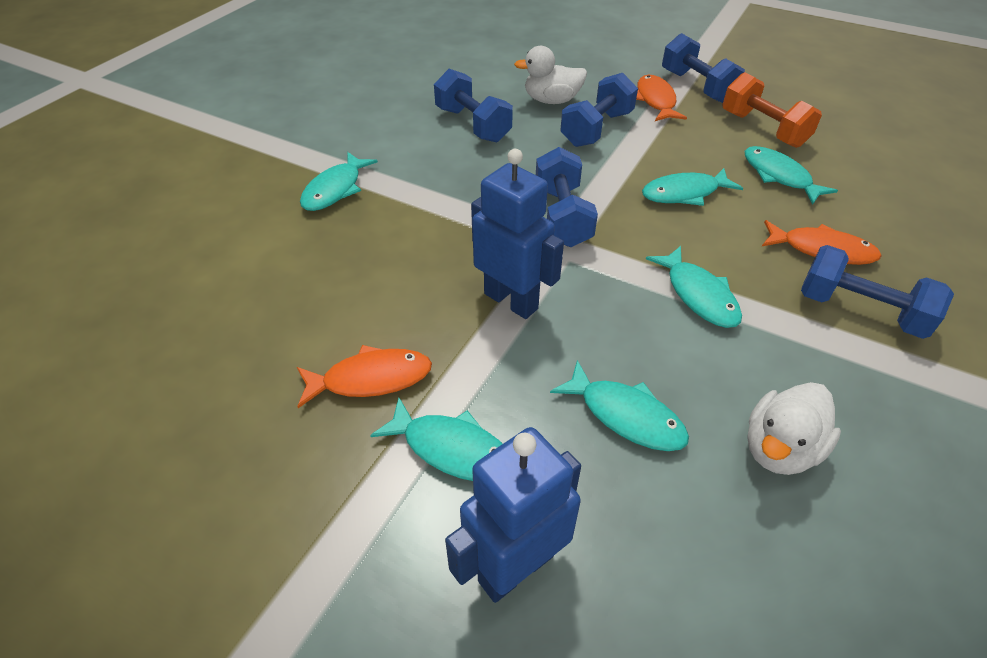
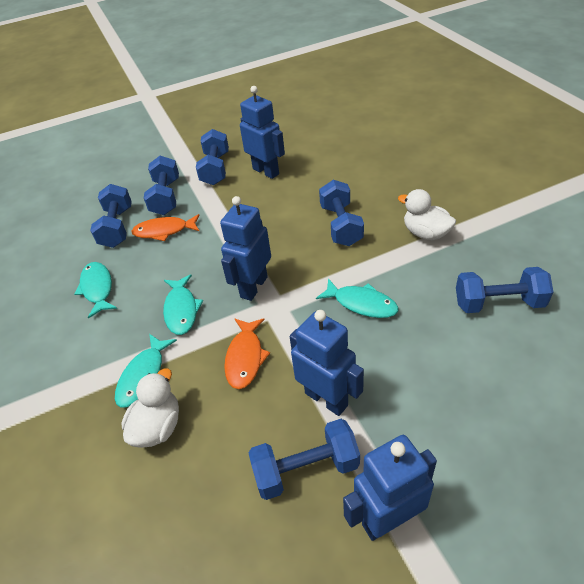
blue dumbbell: 5 -> 6
blue robot: 2 -> 4
orange dumbbell: 1 -> 0
orange fish: 3 -> 2
turquoise fish: 6 -> 4

